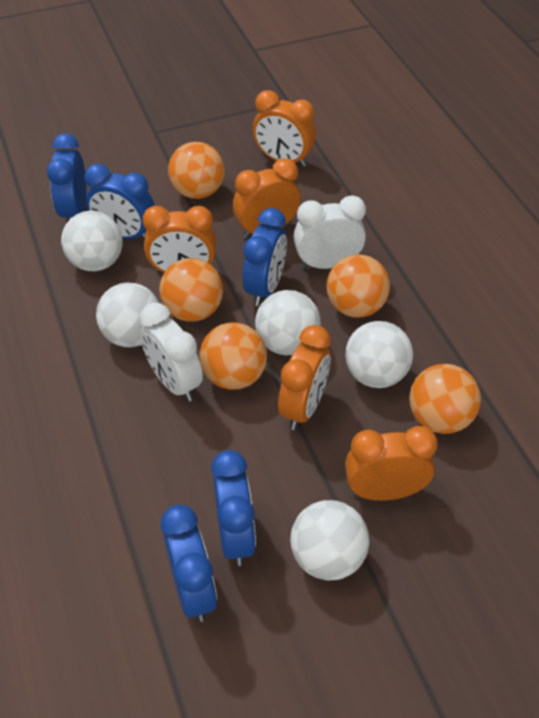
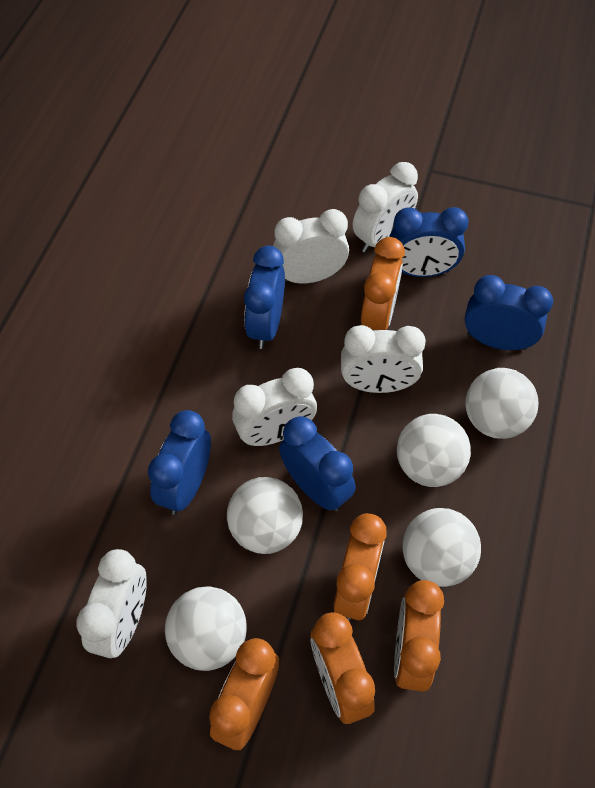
orange ball: 5 -> 0
white clock: 2 -> 5

